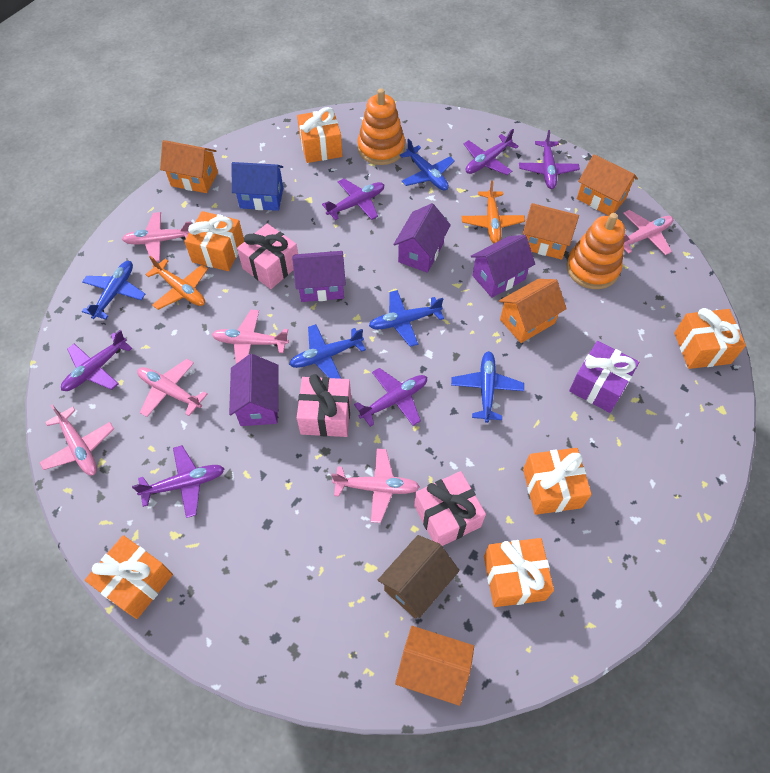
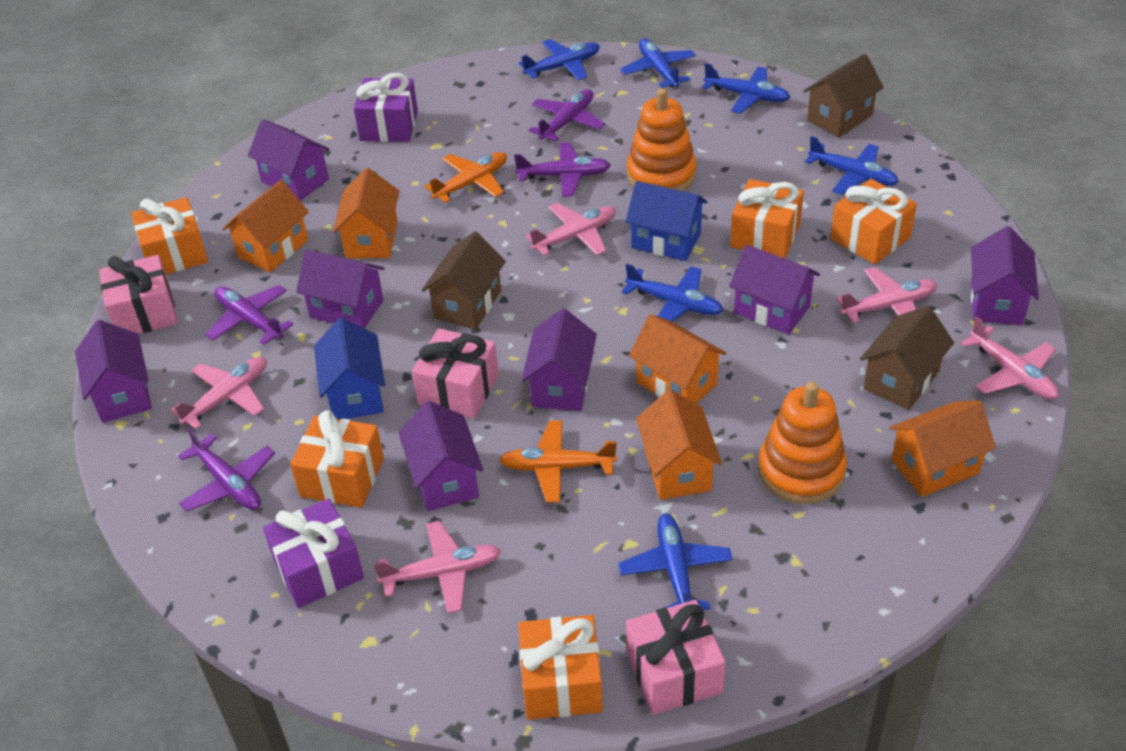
blue house: 1 -> 2
blue plane: 5 -> 6
brown house: 1 -> 3
orange gift: 6 -> 5
pink plane: 6 -> 5
purple gift: 1 -> 2
purple house: 4 -> 7
purple plane: 6 -> 4

